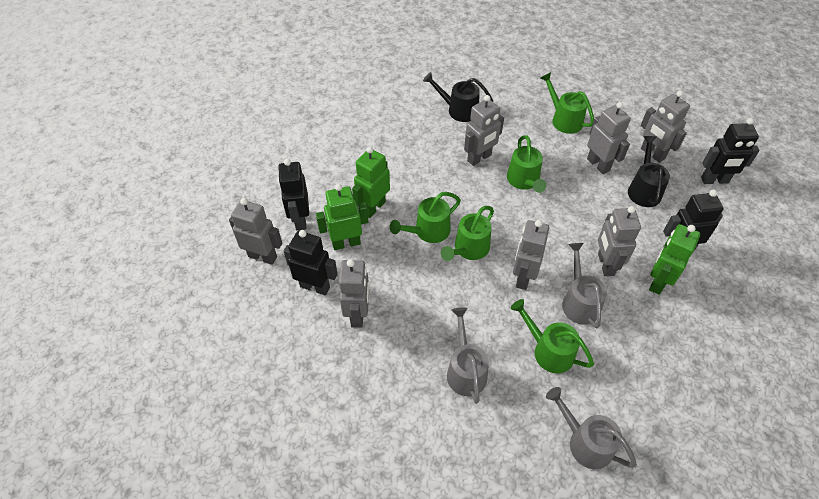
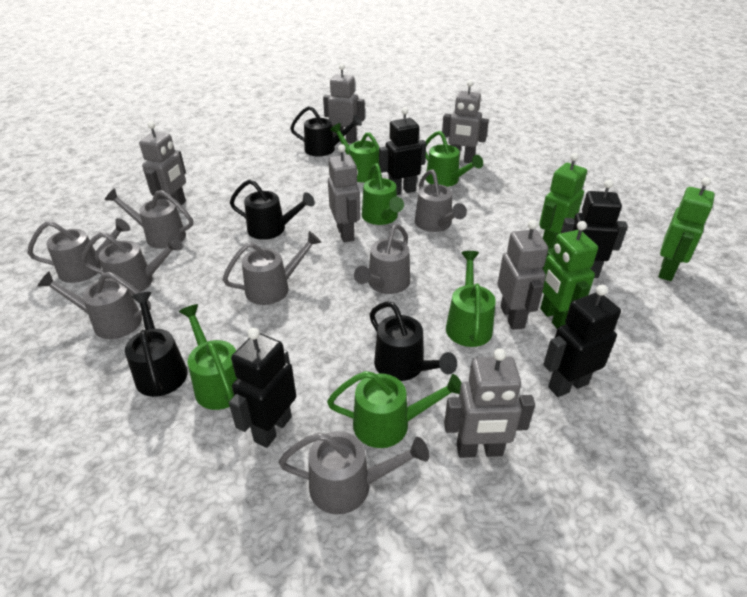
black watering can: 2 -> 4
green watering can: 5 -> 6
grey robot: 7 -> 6
grey watering can: 3 -> 8

